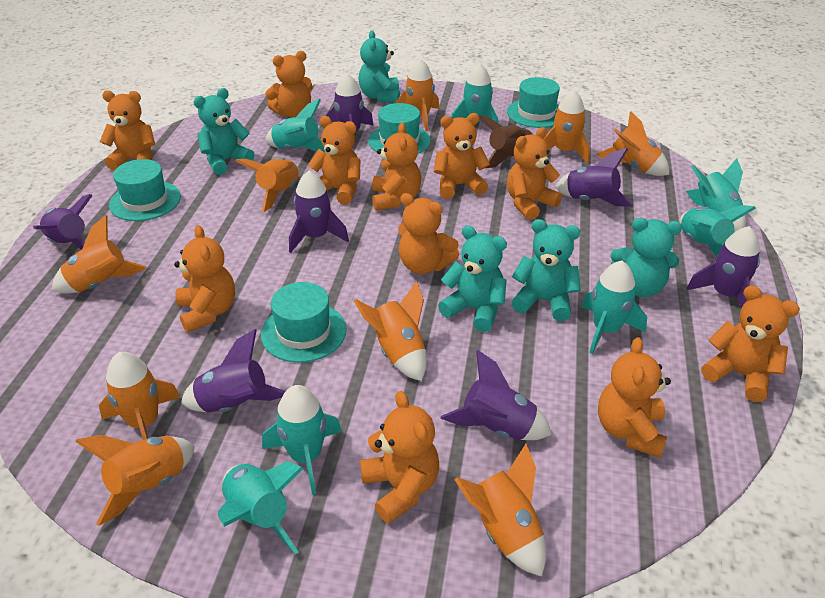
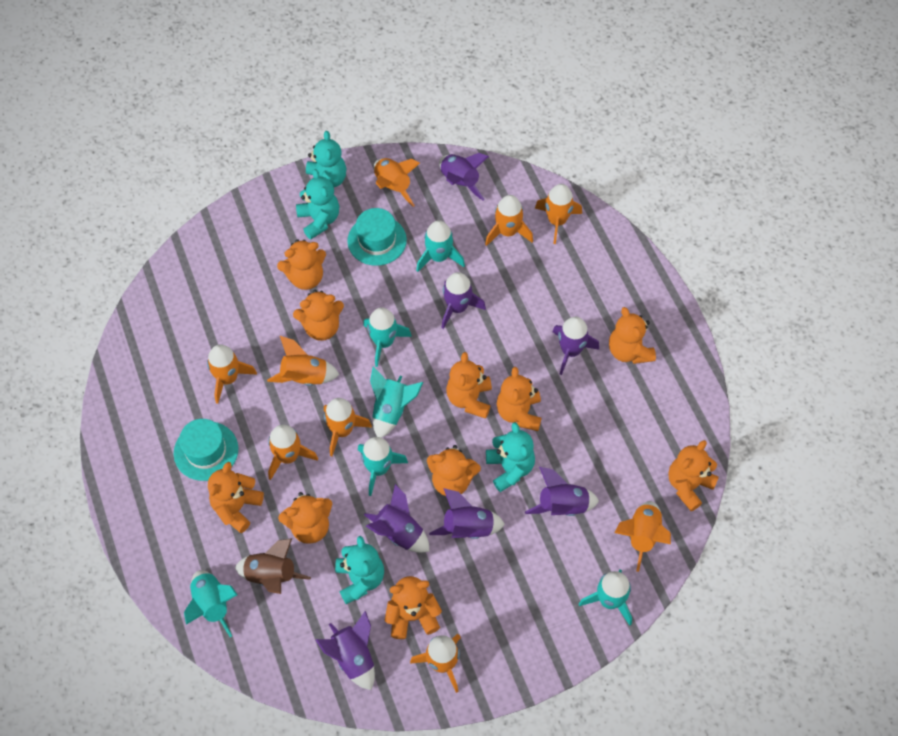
orange teddy bear: 11 -> 10
turquoise hat: 4 -> 2
turquoise rocket: 7 -> 6
turquoise teddy bear: 5 -> 4

